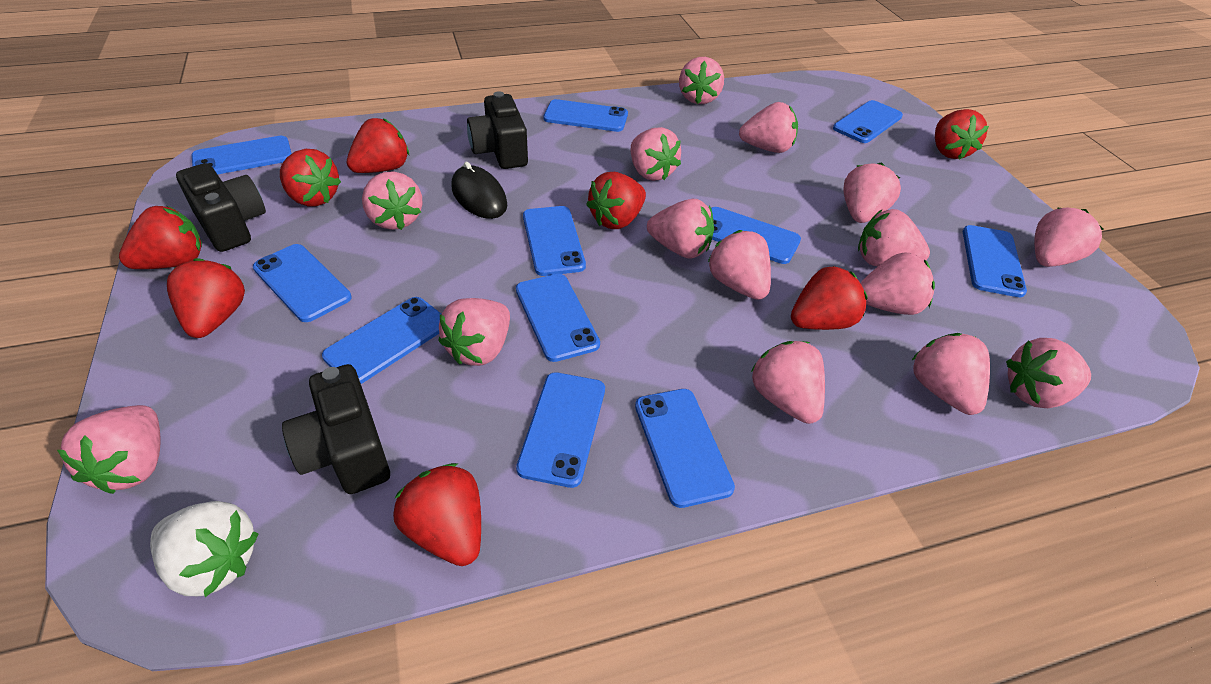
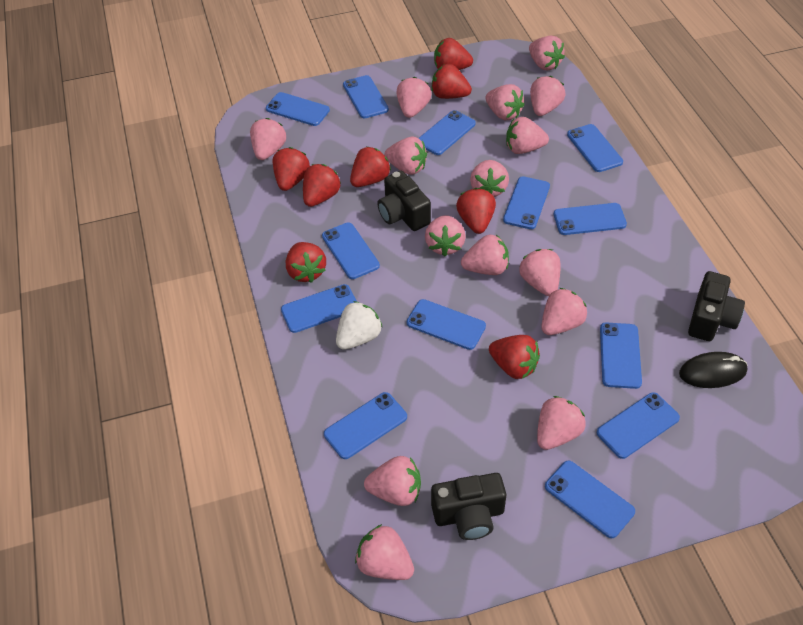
blue phone: 11 -> 13

